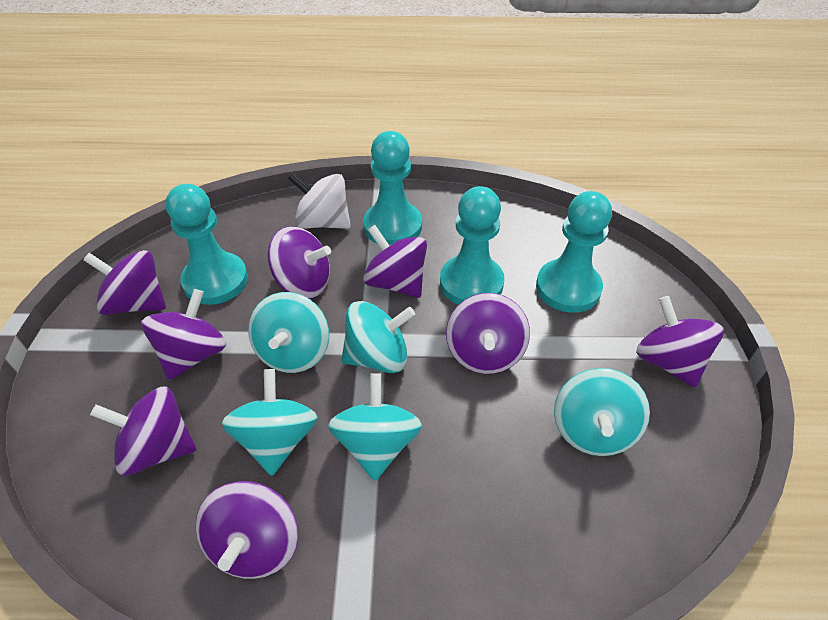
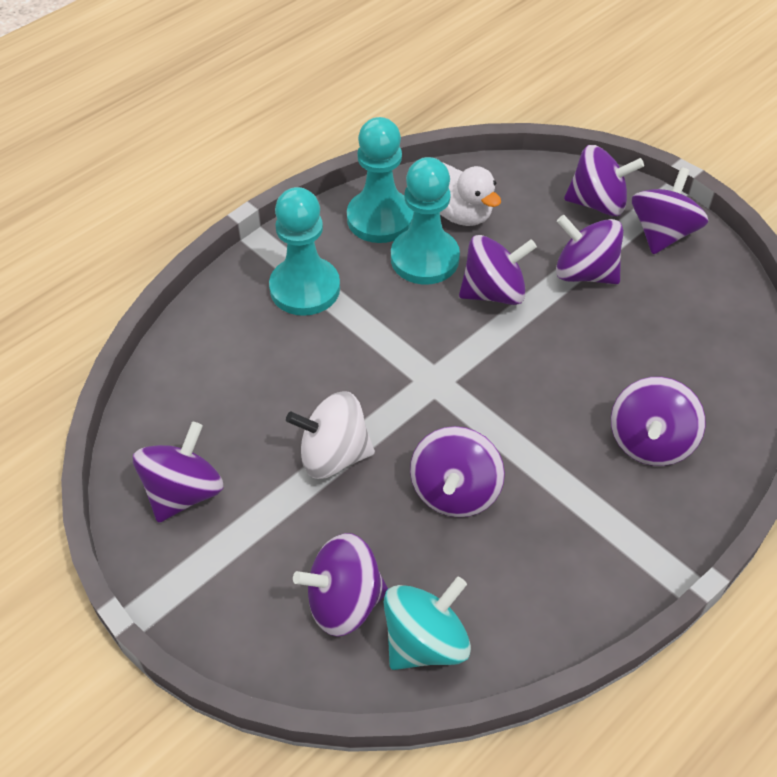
turquoise pawn: 4 -> 3
turquoise spinning top: 5 -> 1
white duck: 0 -> 1

